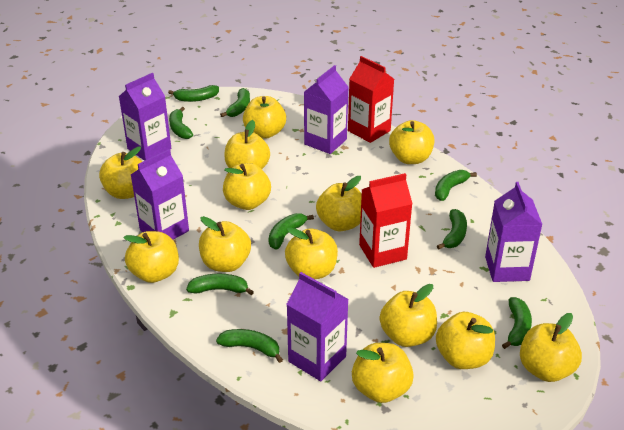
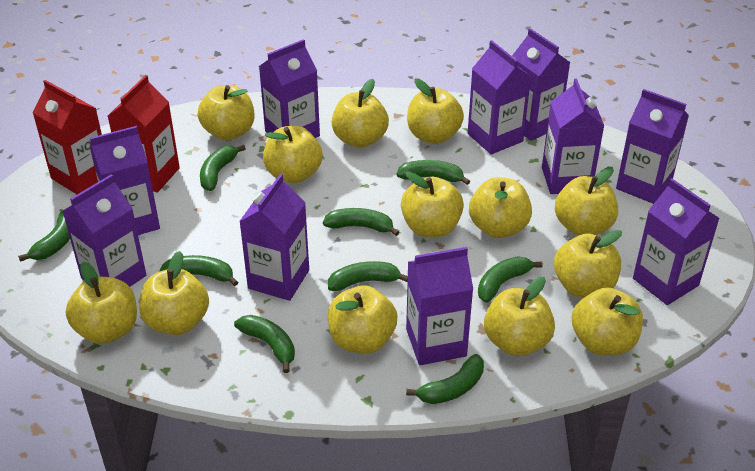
purple carton: 5 -> 10

